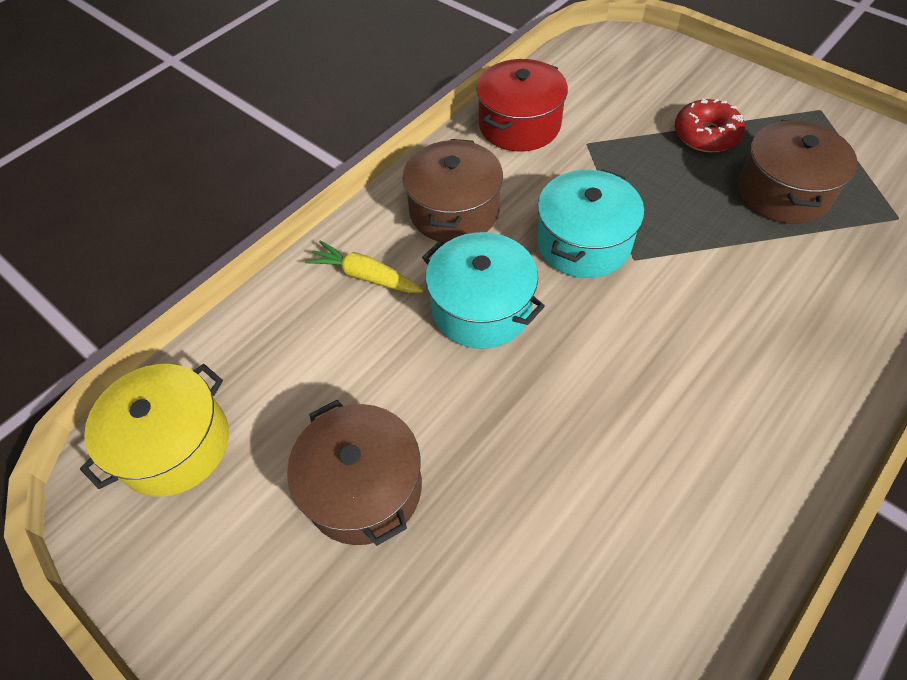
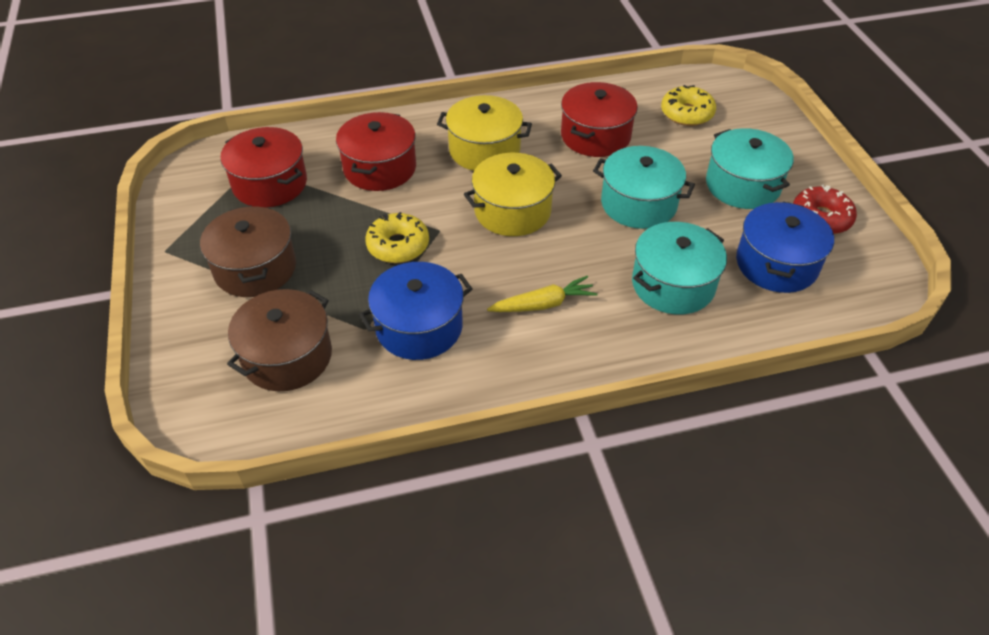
blue pot: 0 -> 2
brown pot: 3 -> 2
red pot: 1 -> 3
turquoise pot: 2 -> 3
yellow donut: 0 -> 2
yellow pot: 1 -> 2

